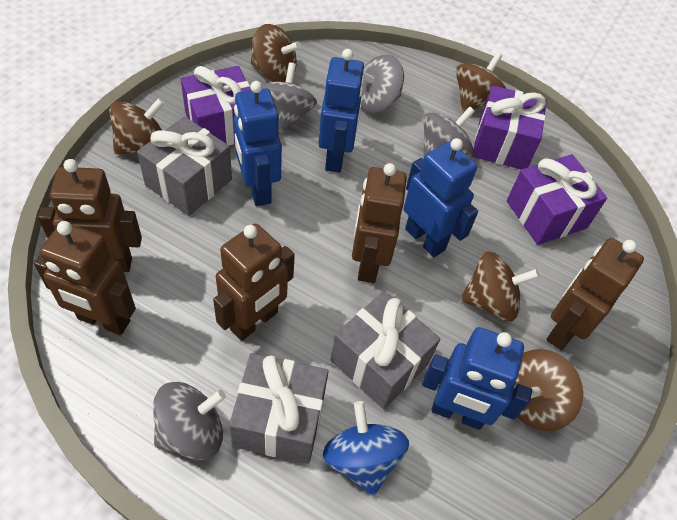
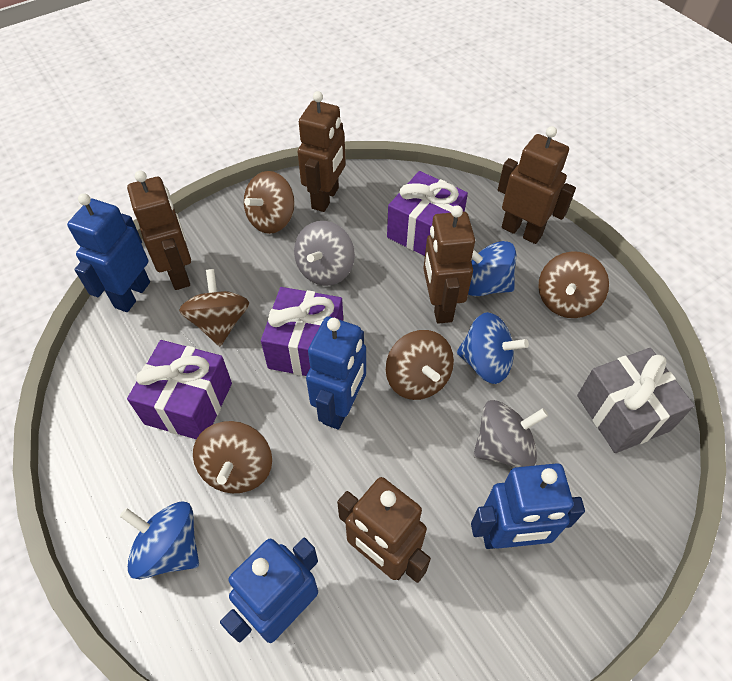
blue spinning top: 1 -> 3
grey gift: 3 -> 1
grey spinning top: 4 -> 2

